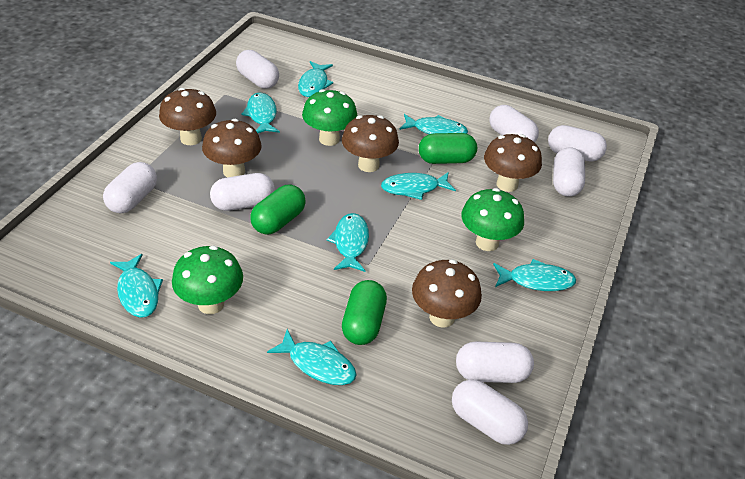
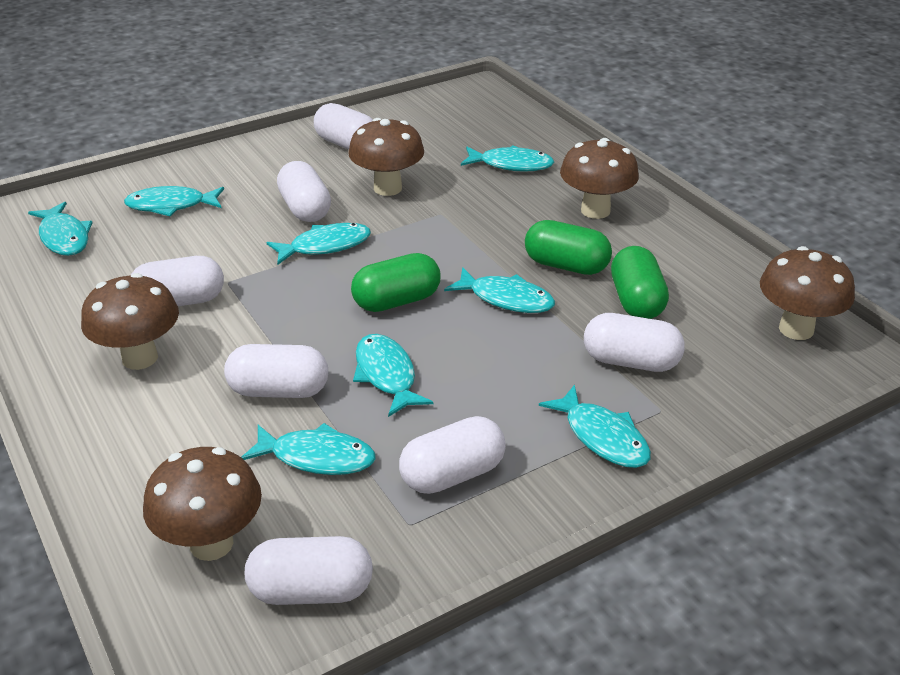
green mushroom: 3 -> 0
white capsule: 8 -> 7

